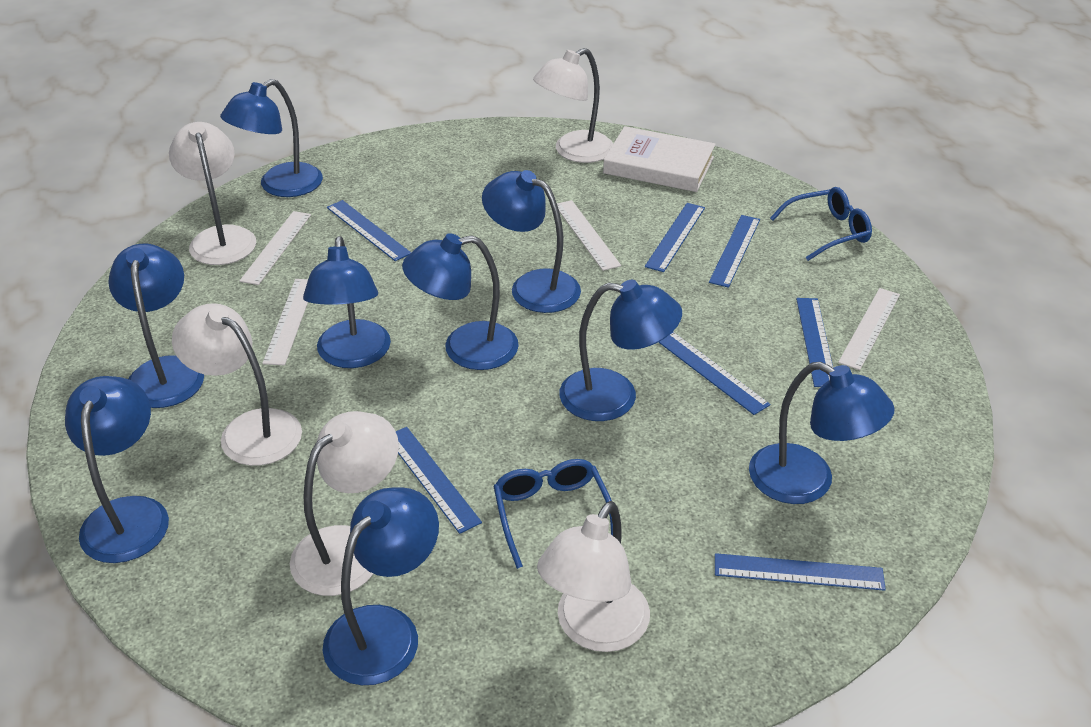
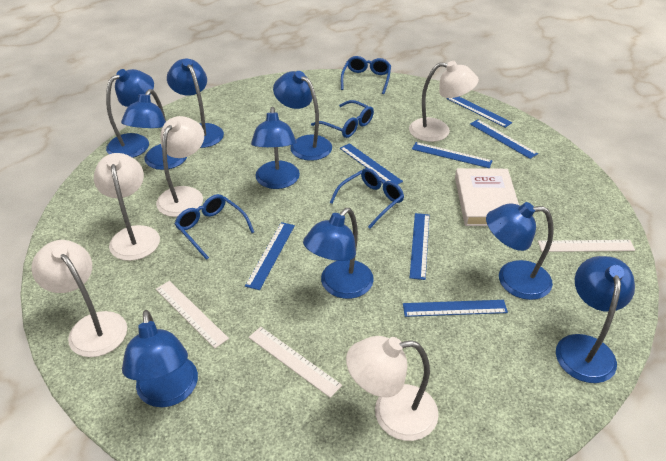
blue glasses: 2 -> 4
white ruler: 4 -> 3

